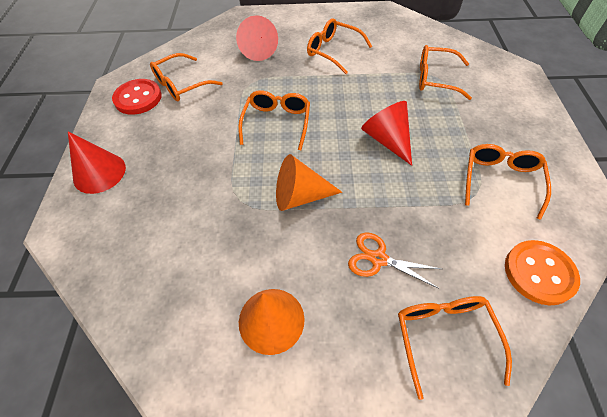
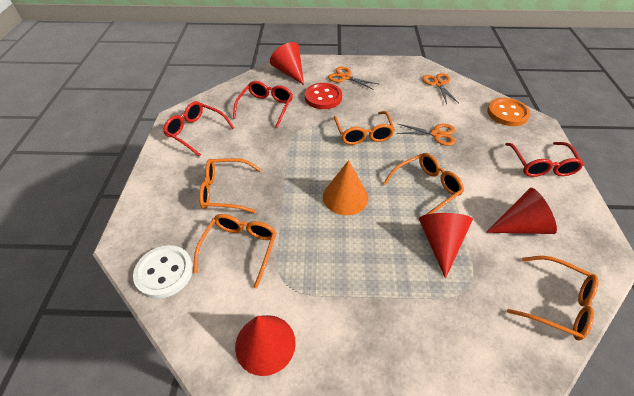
orange cone: 2 -> 1
orange glasses: 6 -> 5
orange scissors: 1 -> 3
red cone: 3 -> 4
red glasses: 0 -> 3
white button: 0 -> 1

